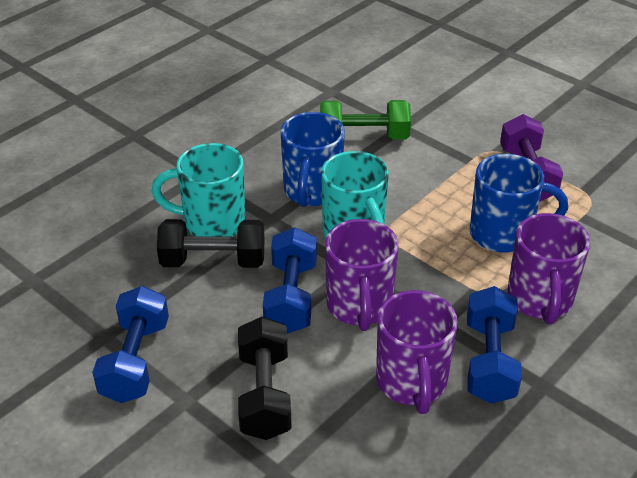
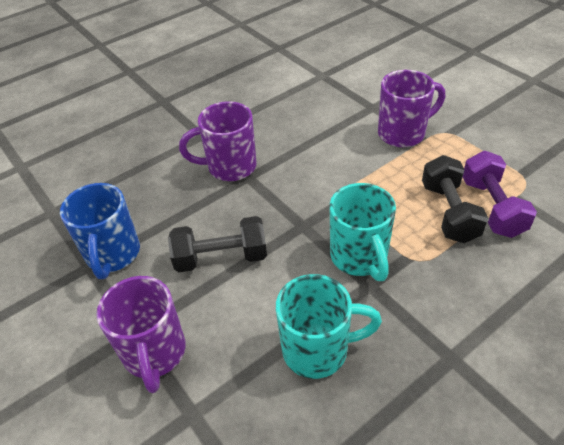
blue dumbbell: 3 -> 0
blue mug: 2 -> 1
green dumbbell: 1 -> 0

